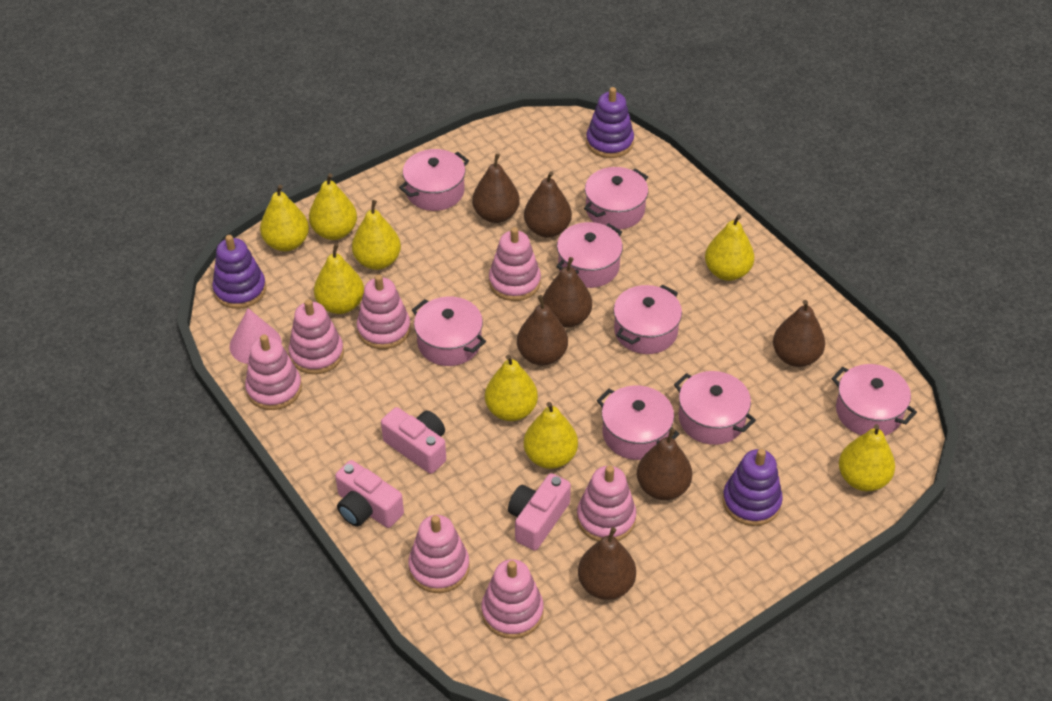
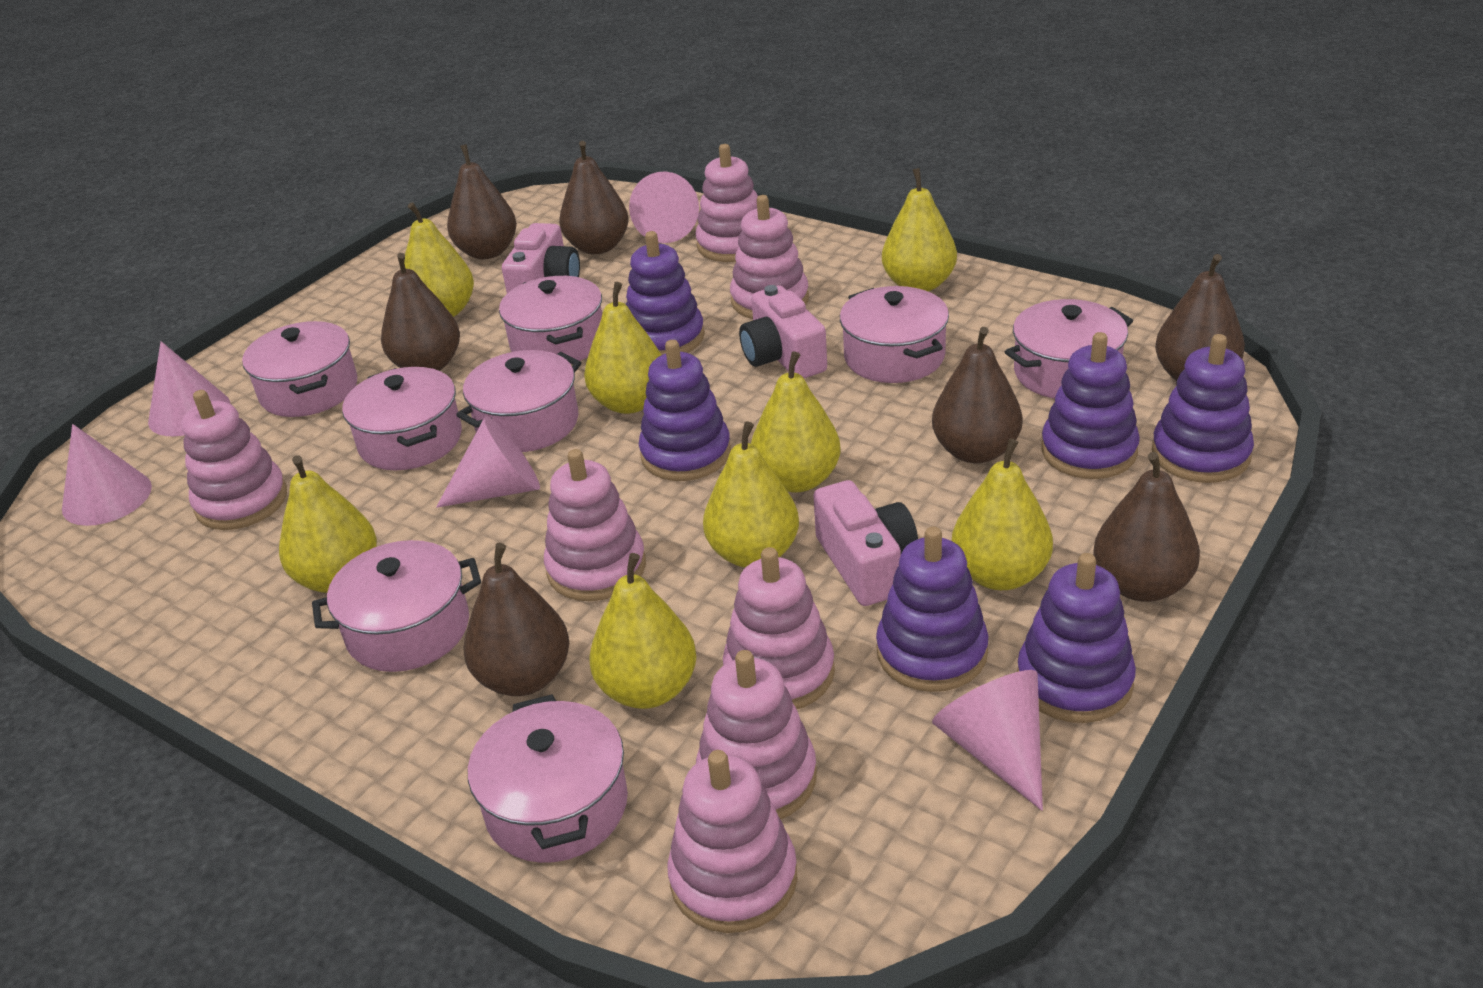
pink cone: 1 -> 5
purple stacking toy: 3 -> 6

